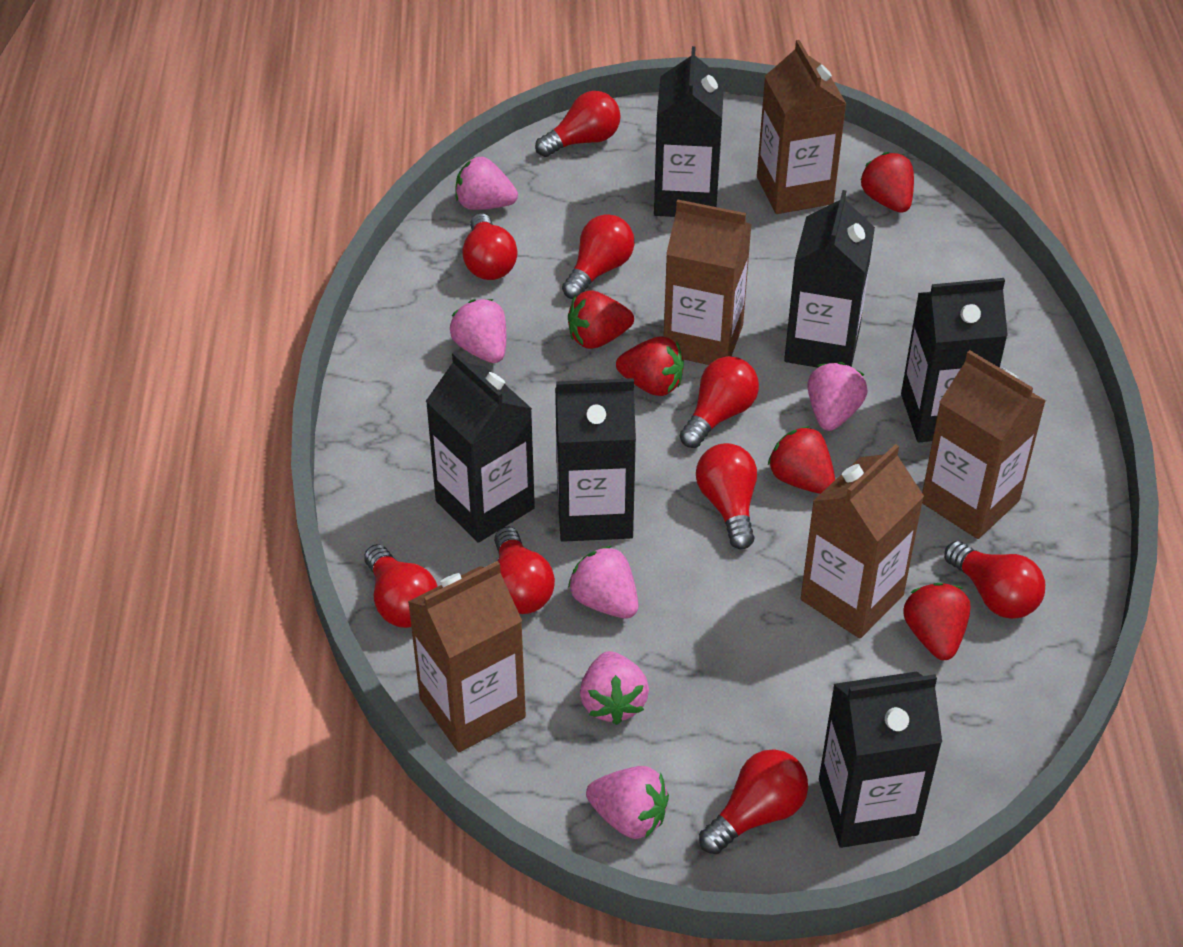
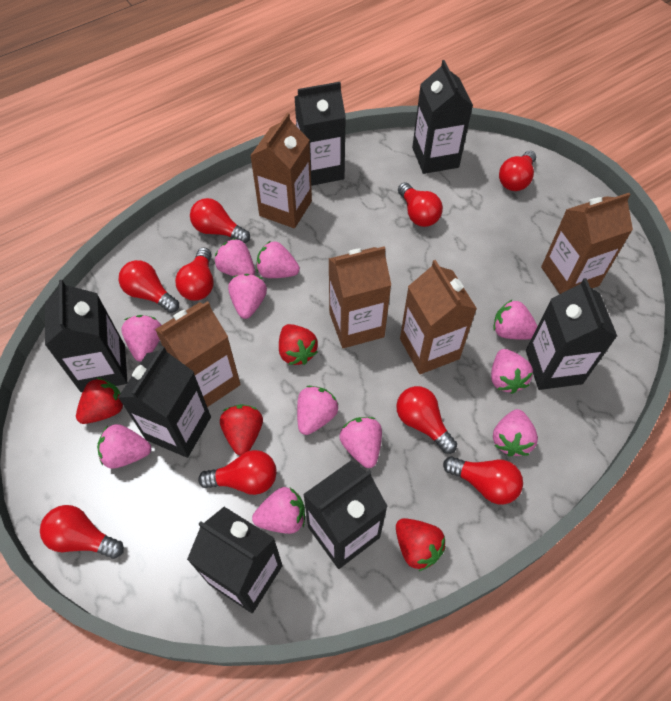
black carton: 6 -> 7
pink strawberry: 6 -> 11
red strawberry: 5 -> 4

